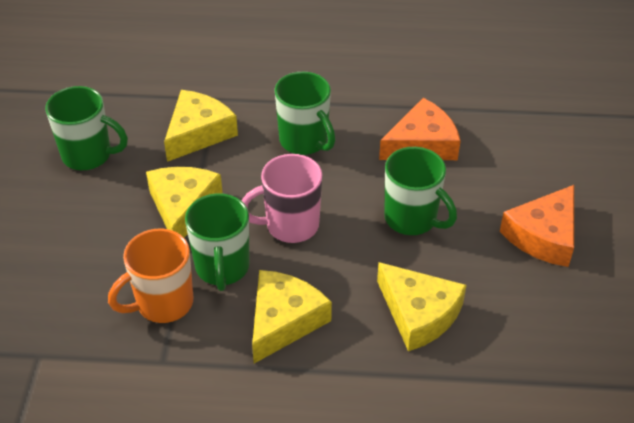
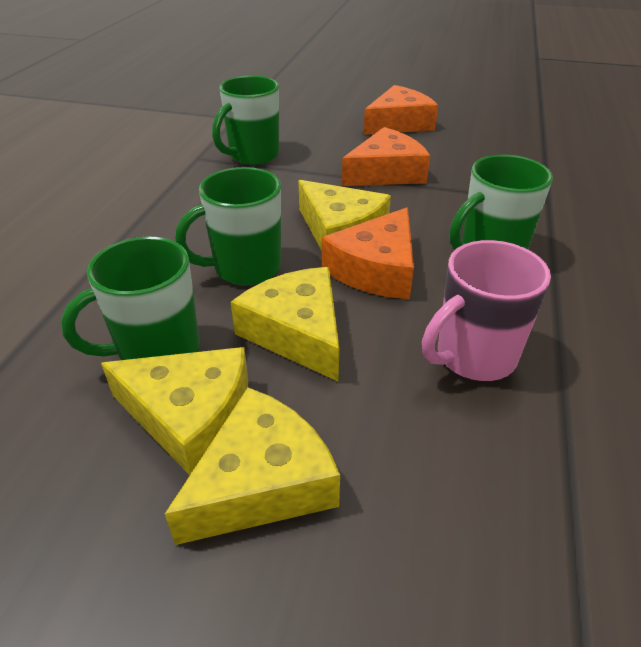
orange cheese: 2 -> 3
orange mug: 1 -> 0

